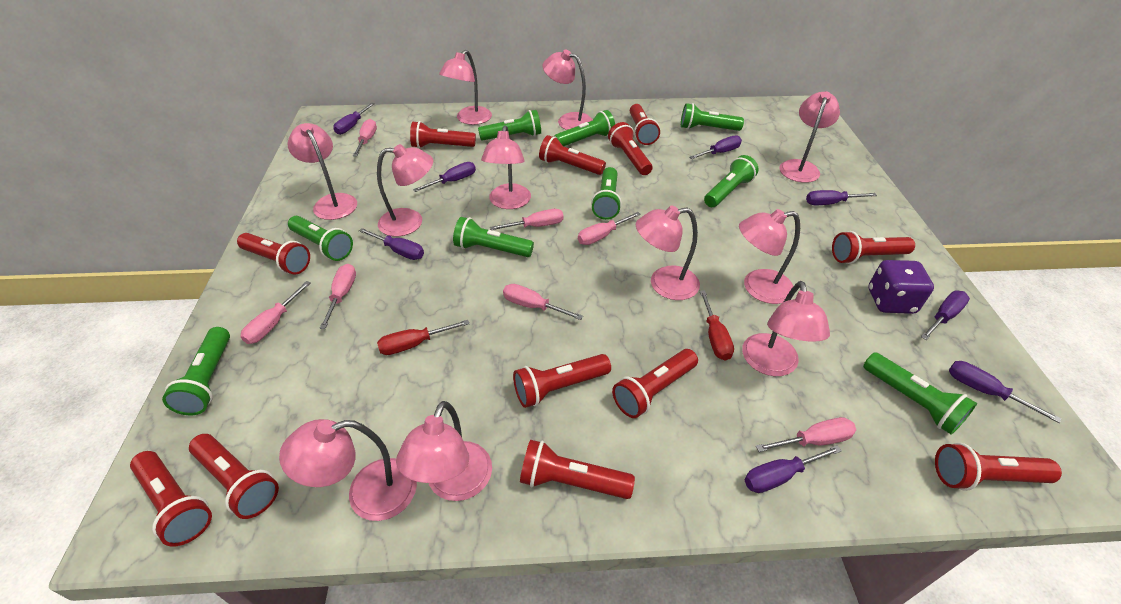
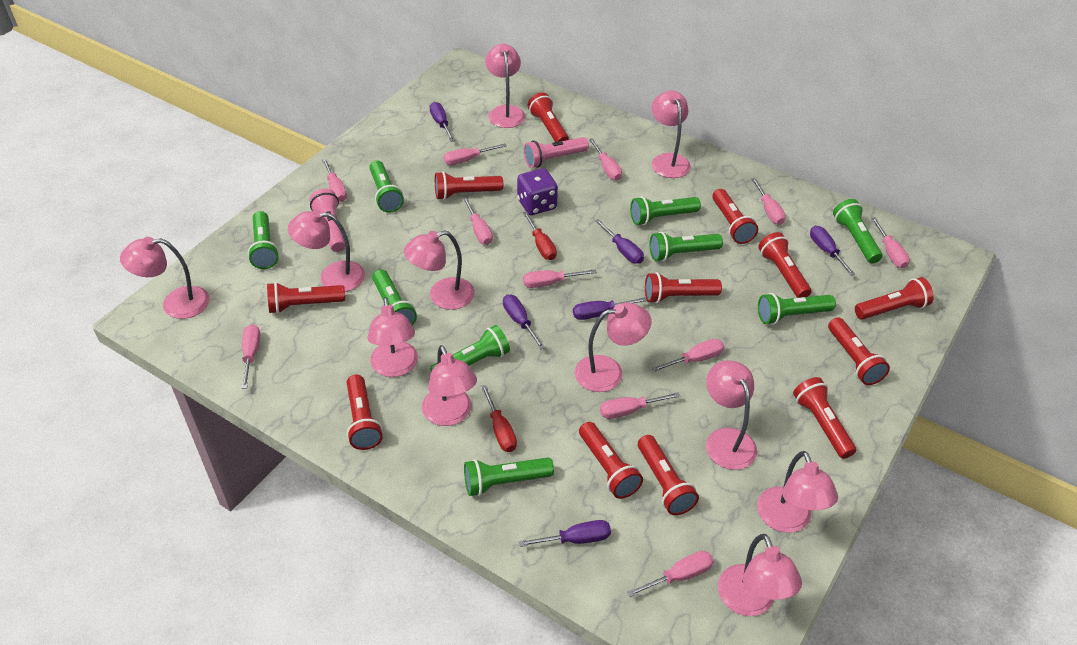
pink flashlight: 0 -> 2
pink screwdriver: 7 -> 11
purple screwdriver: 8 -> 6

